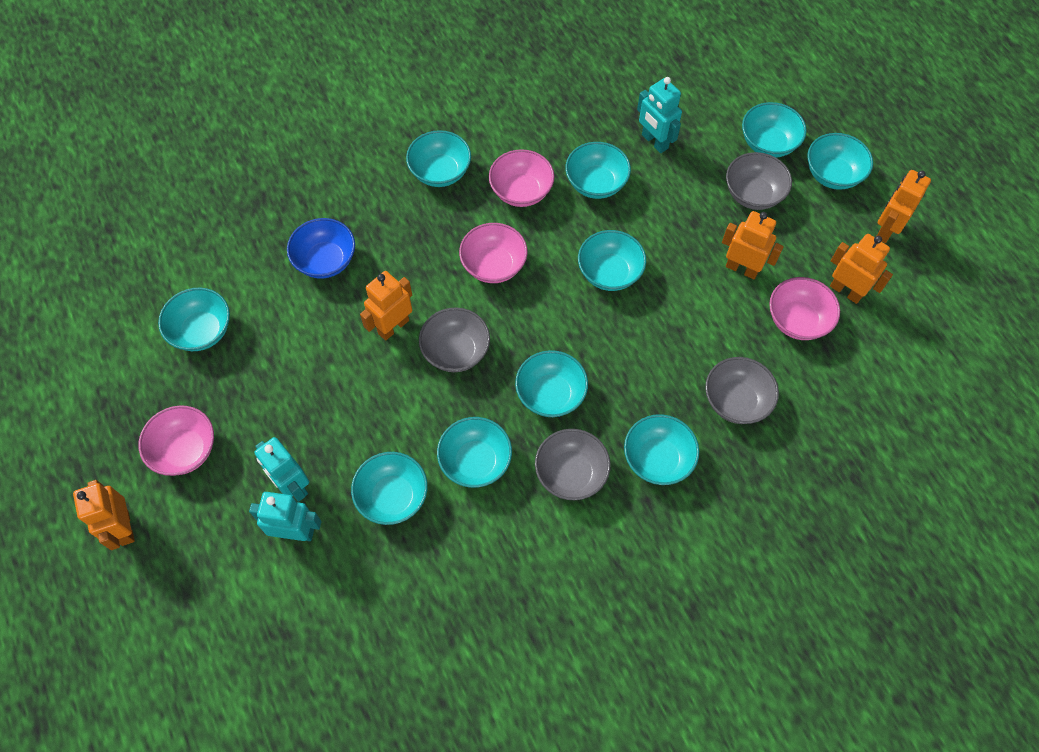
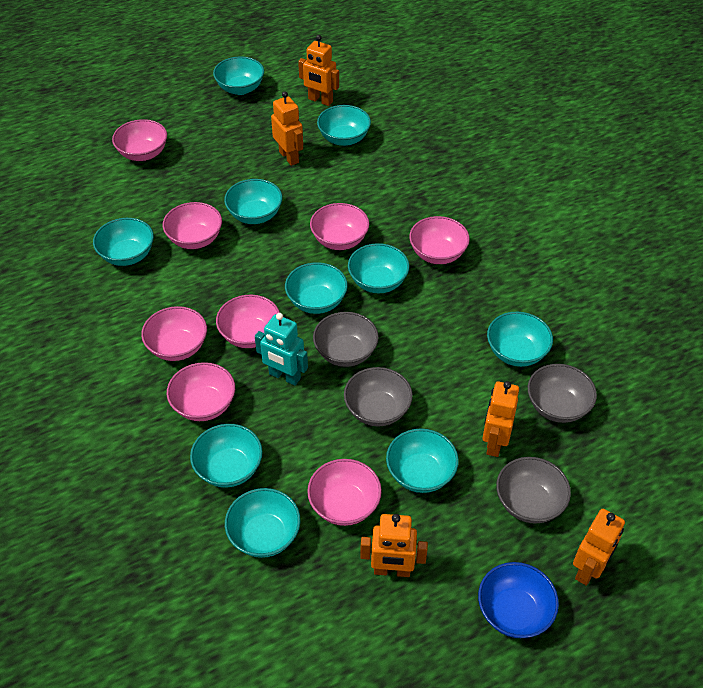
pink bowl: 4 -> 8
turquoise robot: 3 -> 1

